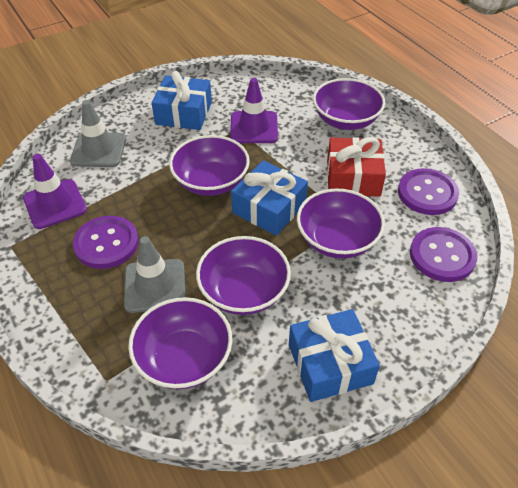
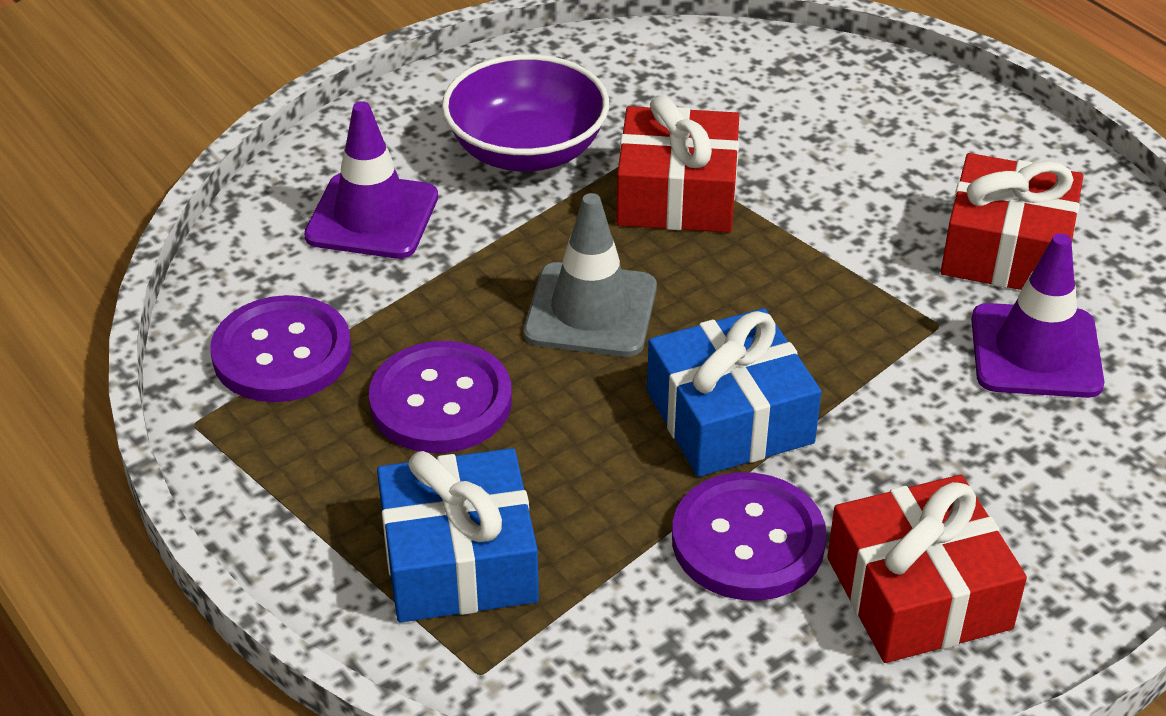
blue gift: 3 -> 2
grey traffic cone: 2 -> 1
purple bowl: 5 -> 1
red gift: 1 -> 3

